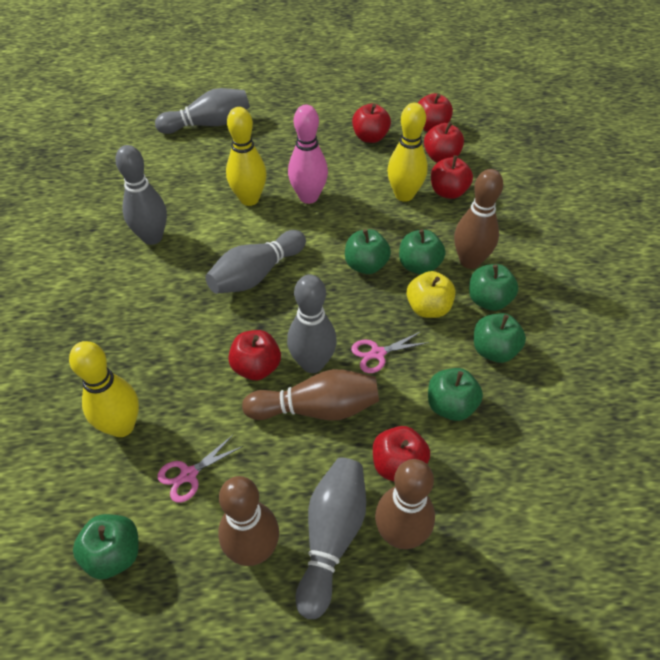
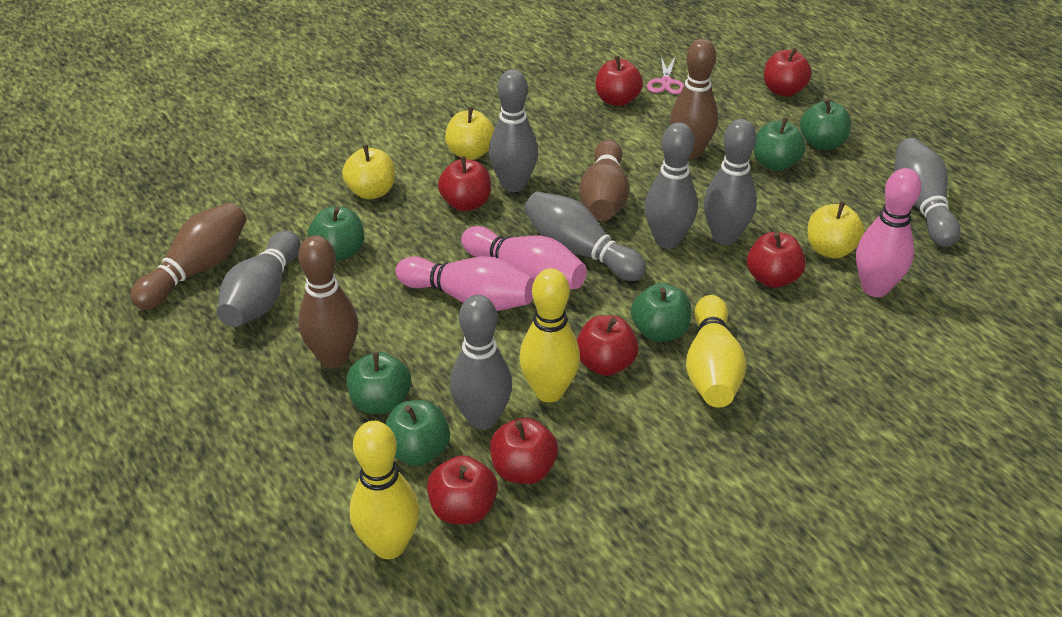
grey bowling pin: 5 -> 7
pink bowling pin: 1 -> 3
pink scissors: 2 -> 1
red apple: 6 -> 7
yellow apple: 1 -> 3

